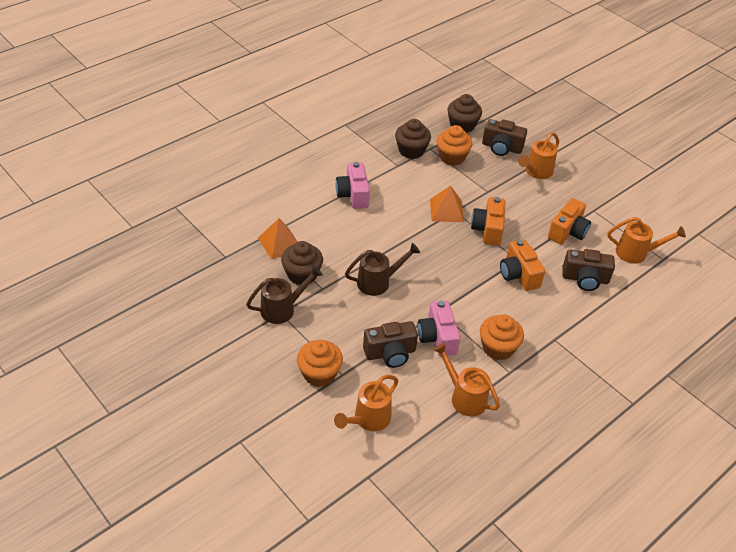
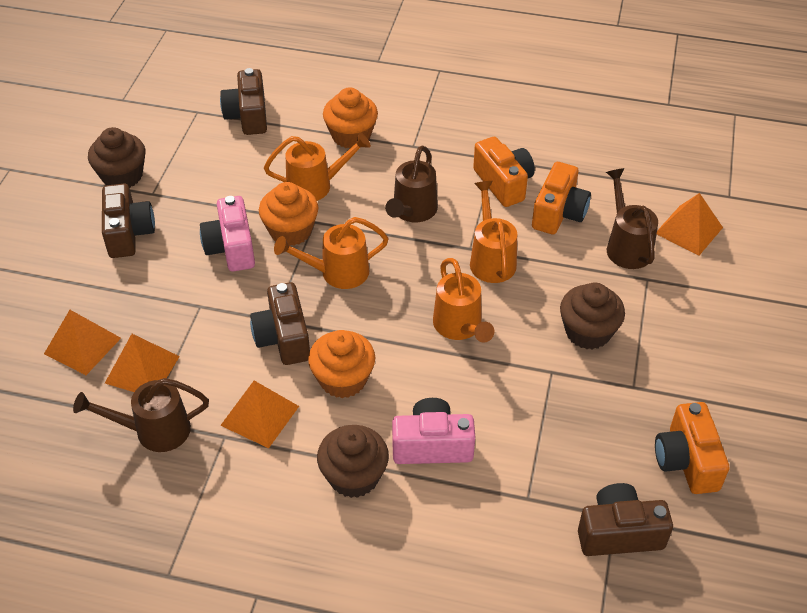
brown camera: 3 -> 4
brown watering can: 2 -> 3
orange pyramid: 2 -> 4

